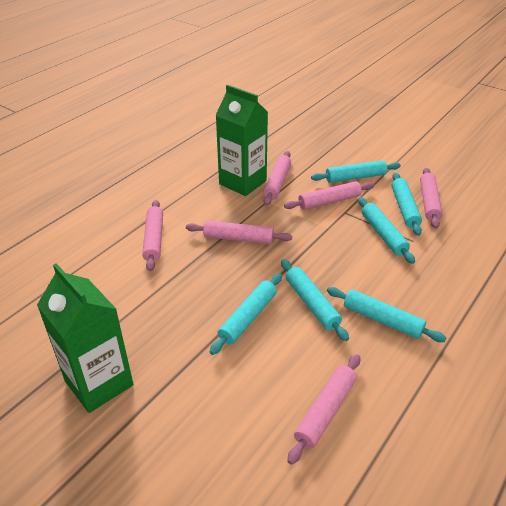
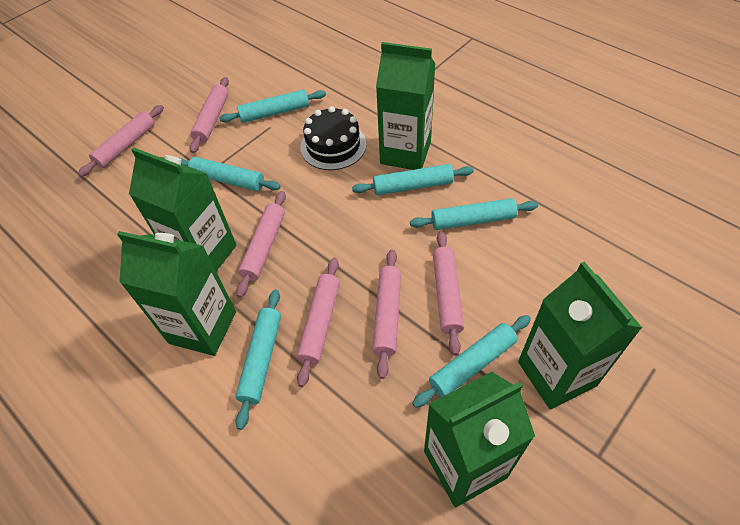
black cake: 0 -> 1
green carton: 2 -> 5

